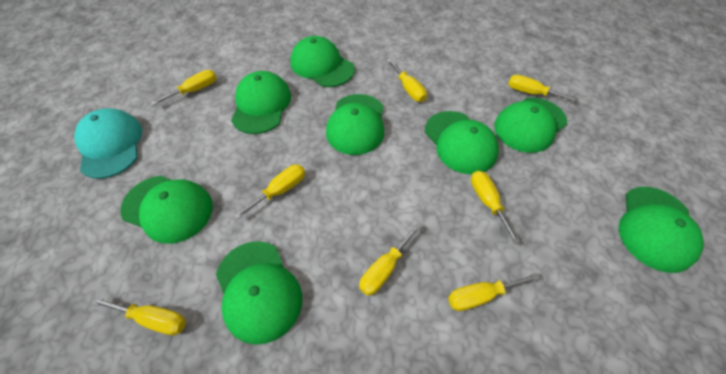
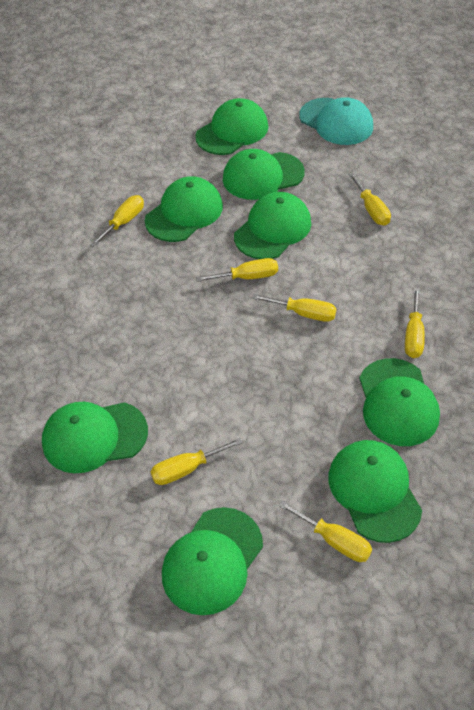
yellow screwdriver: 8 -> 7

